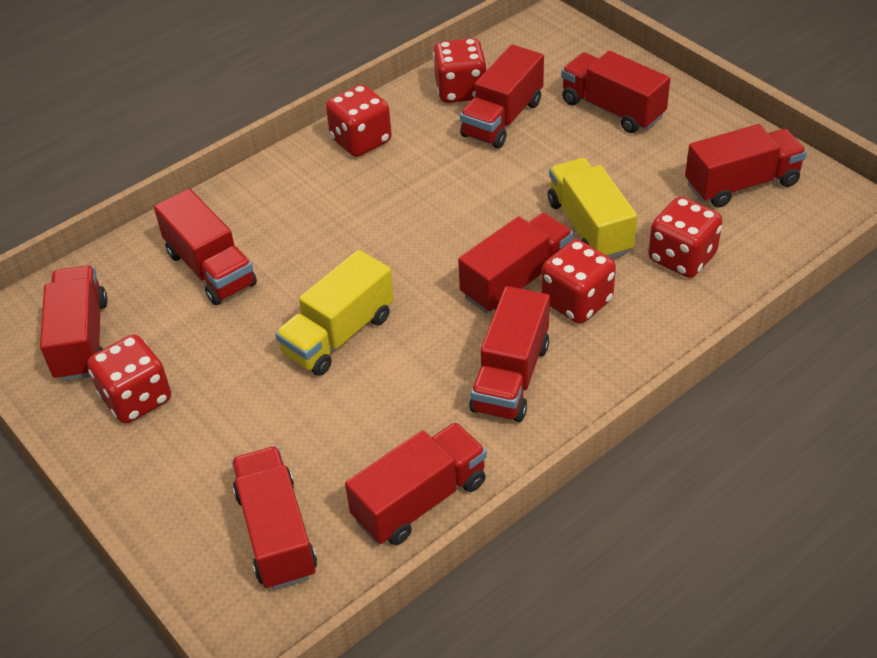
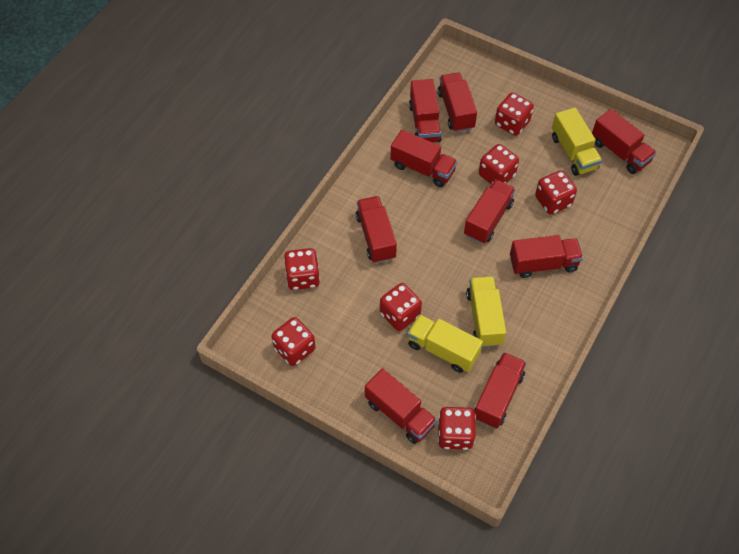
red dice: 5 -> 7
yellow truck: 2 -> 3

